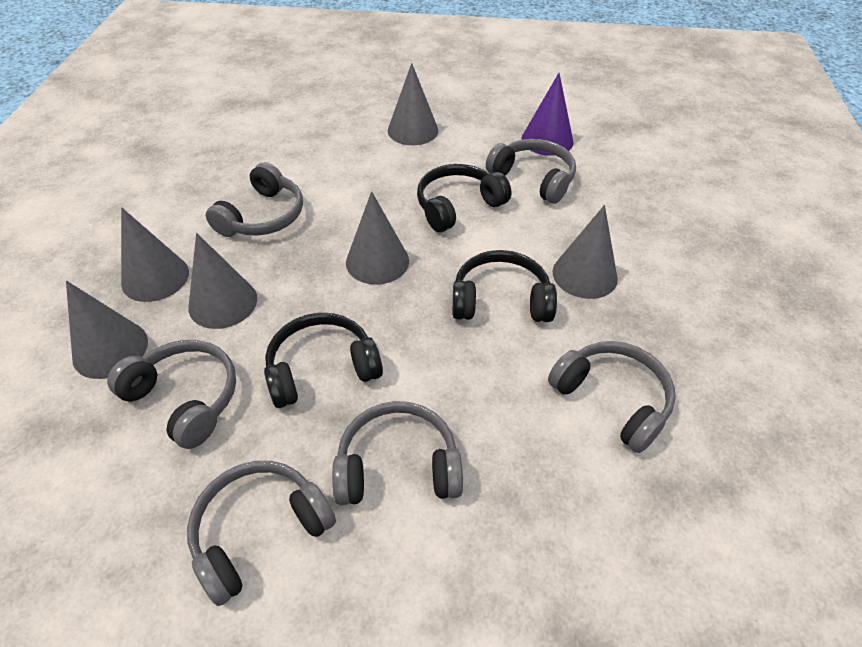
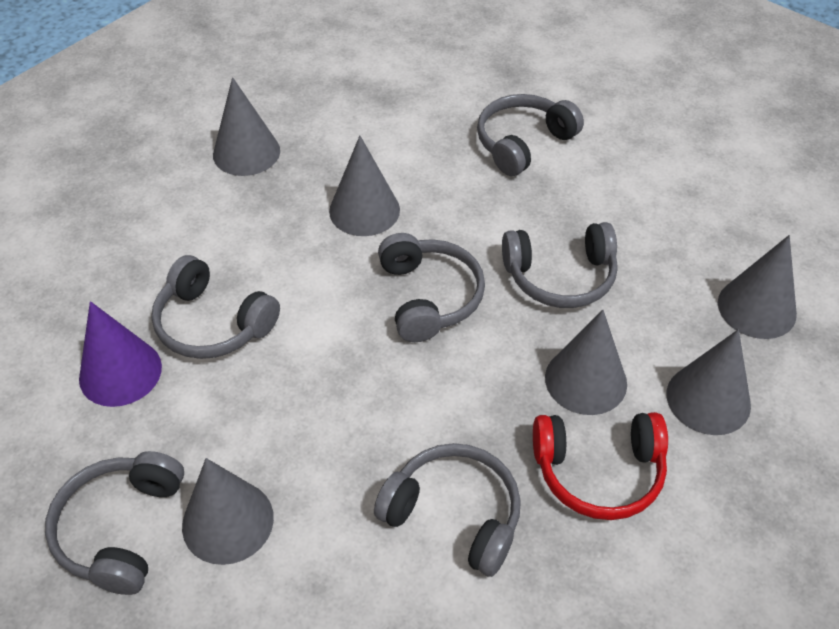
black headphones: 3 -> 0
red headphones: 0 -> 1

